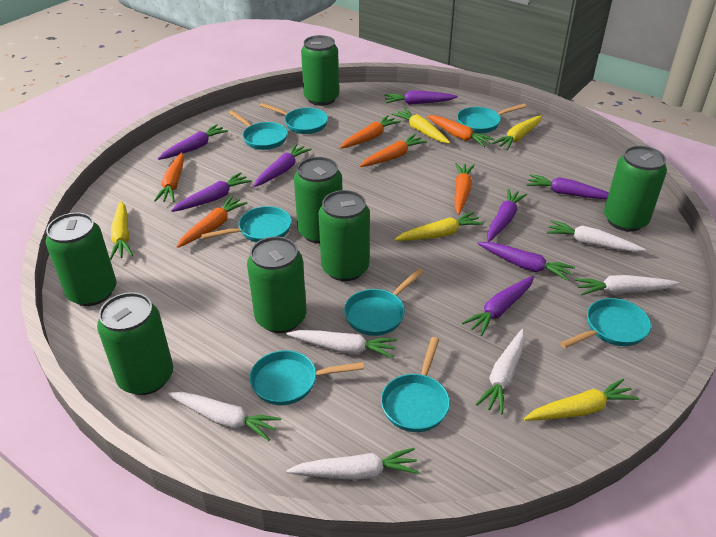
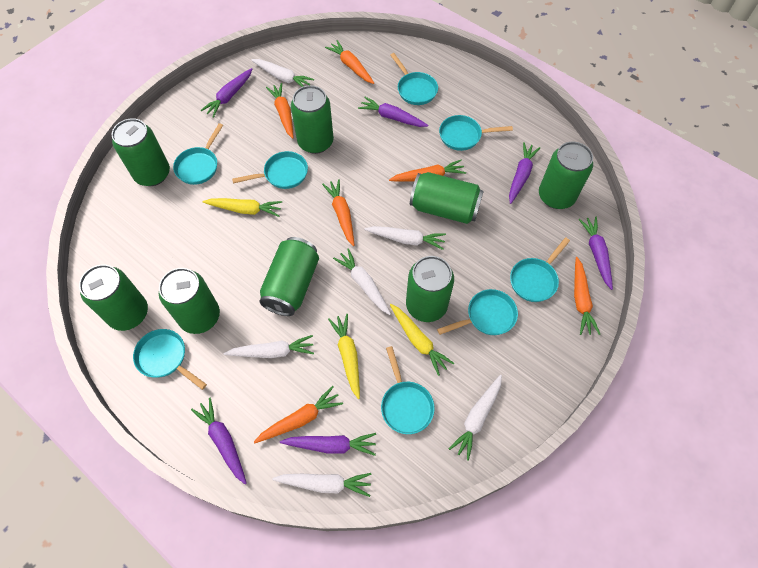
green can: 7 -> 8
purple carrot: 8 -> 6
yellow carrot: 5 -> 3

